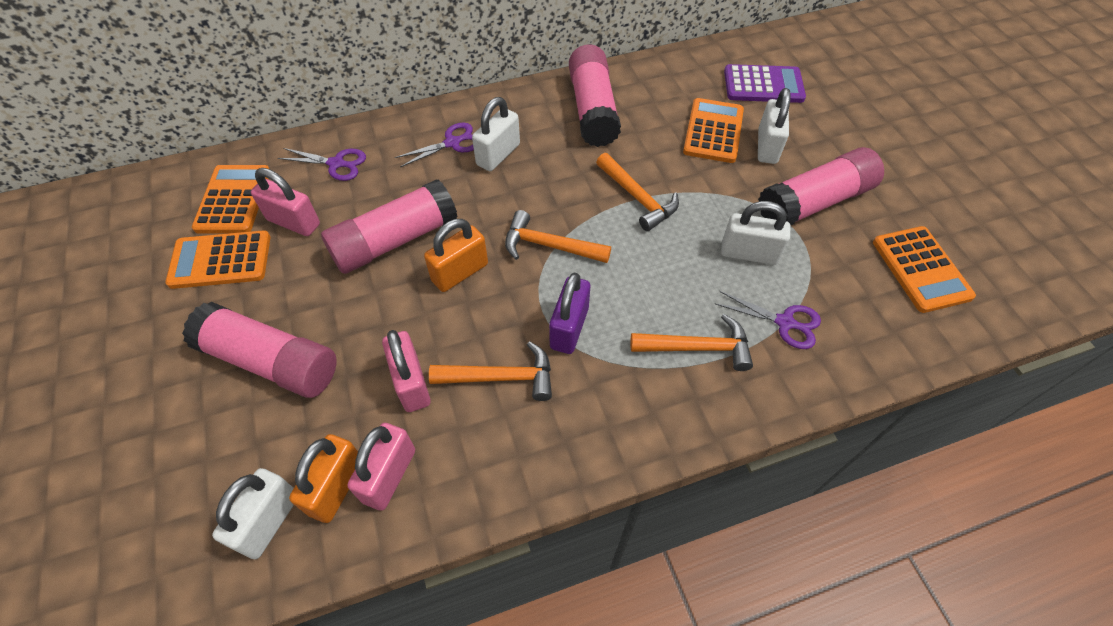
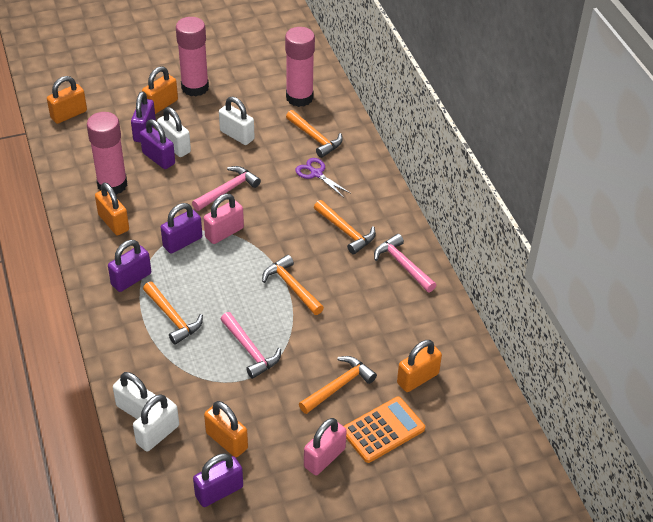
orange calculator: 4 -> 1
orange hammer: 4 -> 5
orange padlock: 2 -> 5
pink glue stick: 4 -> 3
pink hammer: 0 -> 3
pink padlock: 3 -> 2
purple calculator: 1 -> 0
purple padlock: 1 -> 5
purple scissors: 3 -> 1

